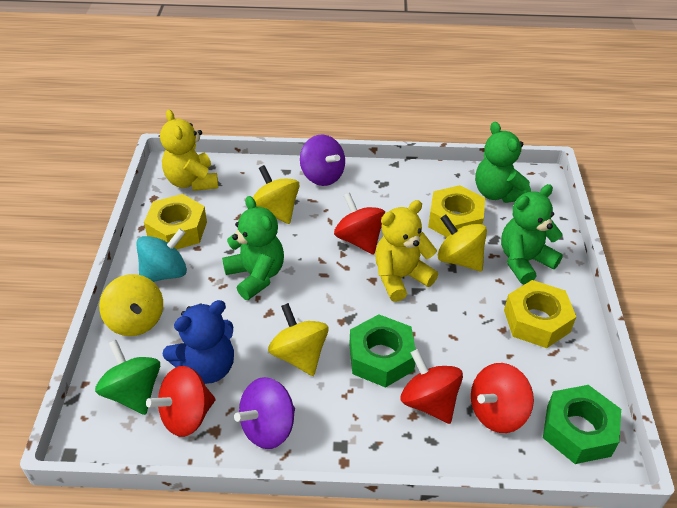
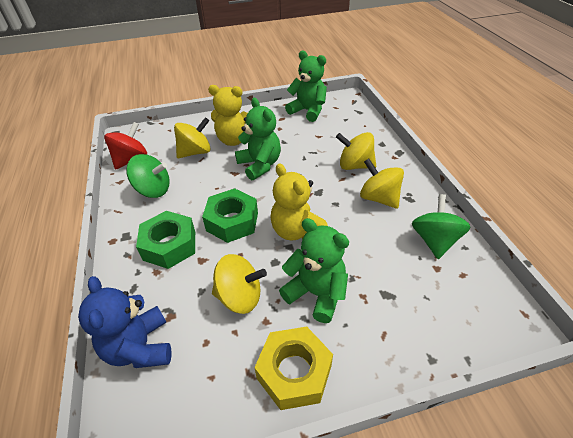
green spinning top: 1 -> 2
purple spinning top: 2 -> 0
red spinning top: 4 -> 1
turquoise spinning top: 1 -> 0
yellow nut: 3 -> 1

